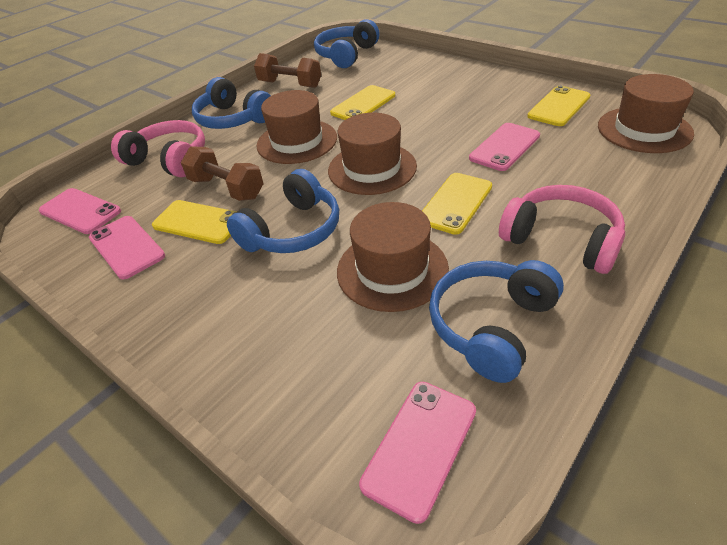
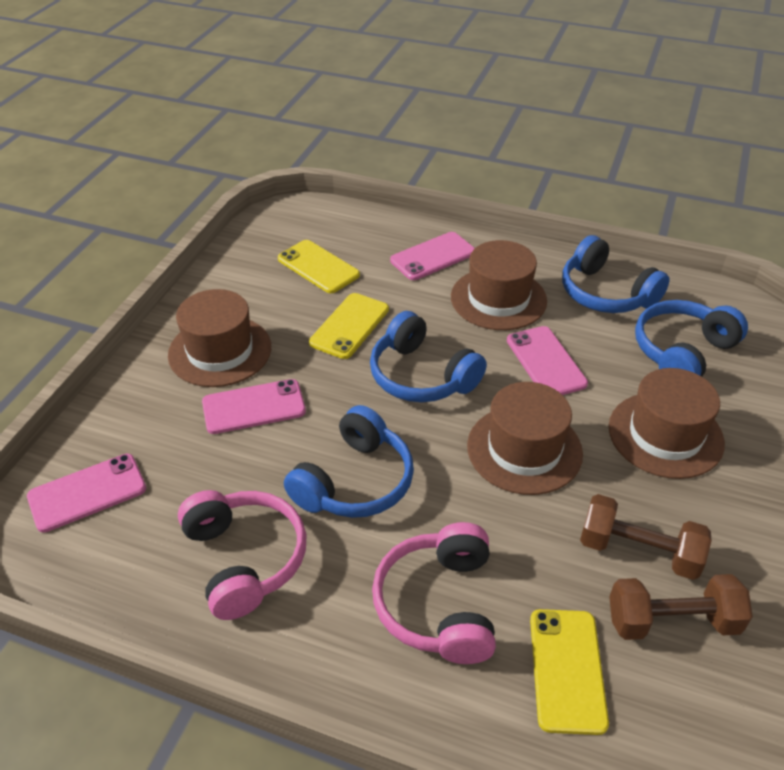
yellow phone: 4 -> 3

